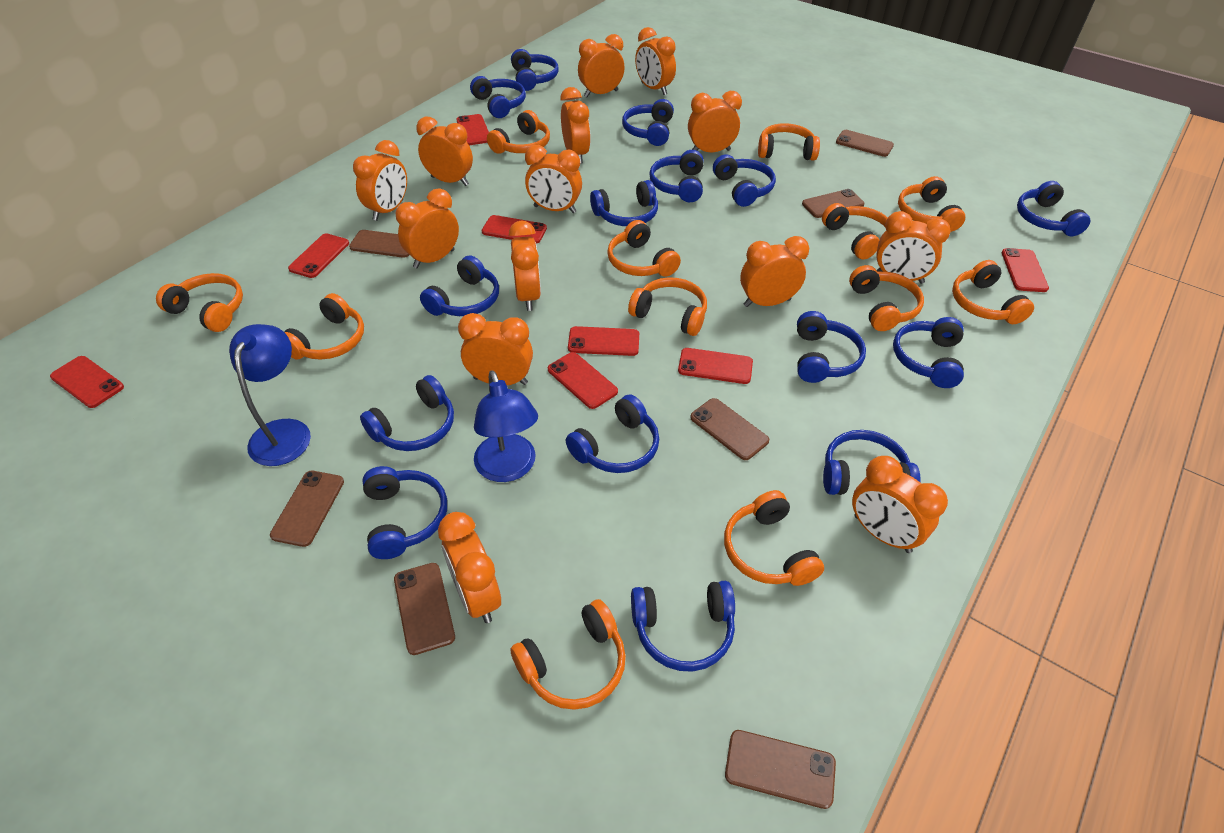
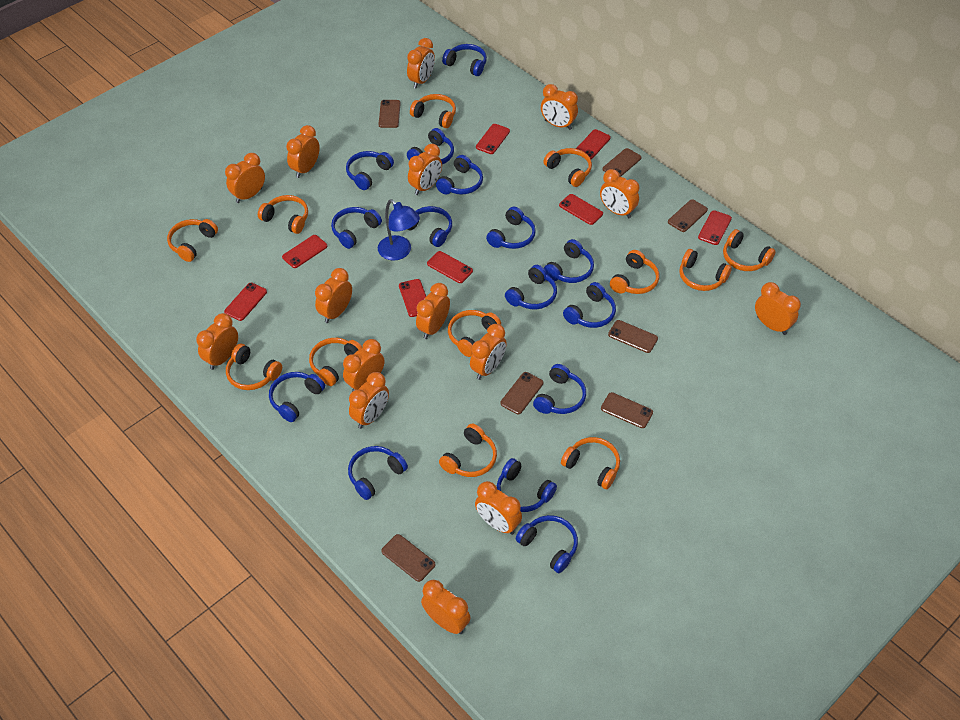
blue lamp: 2 -> 1
orange clock: 14 -> 15

